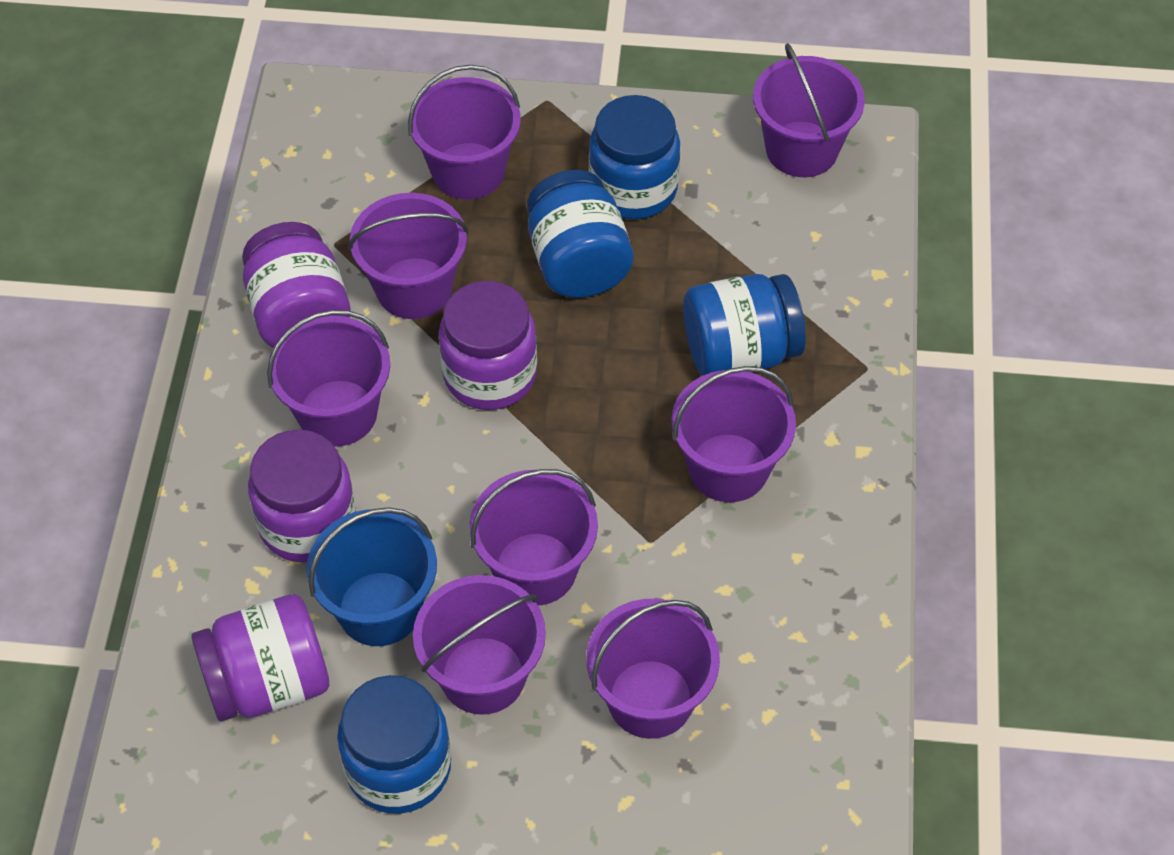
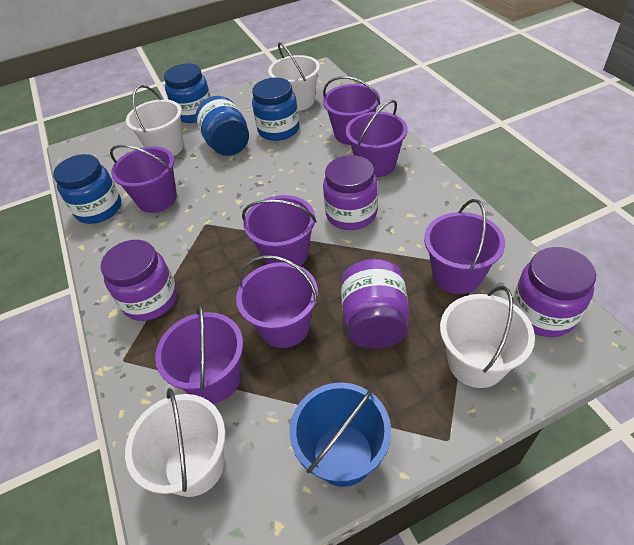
purple bucket: 8 -> 7
white bucket: 0 -> 4

